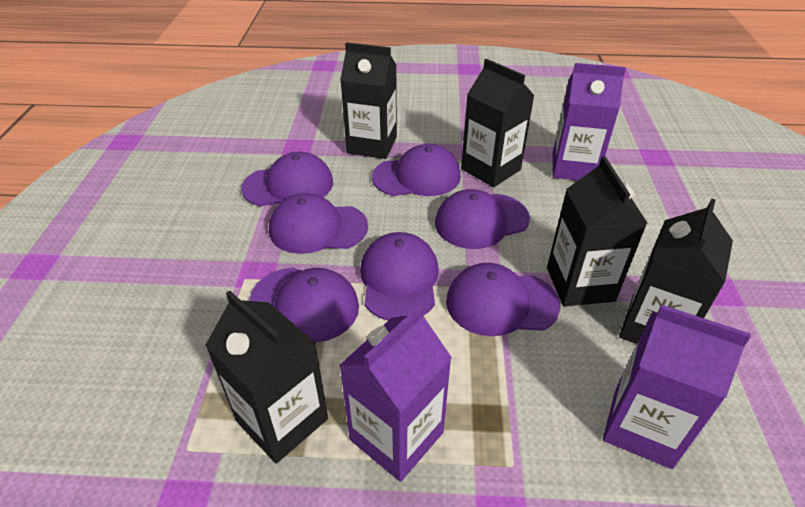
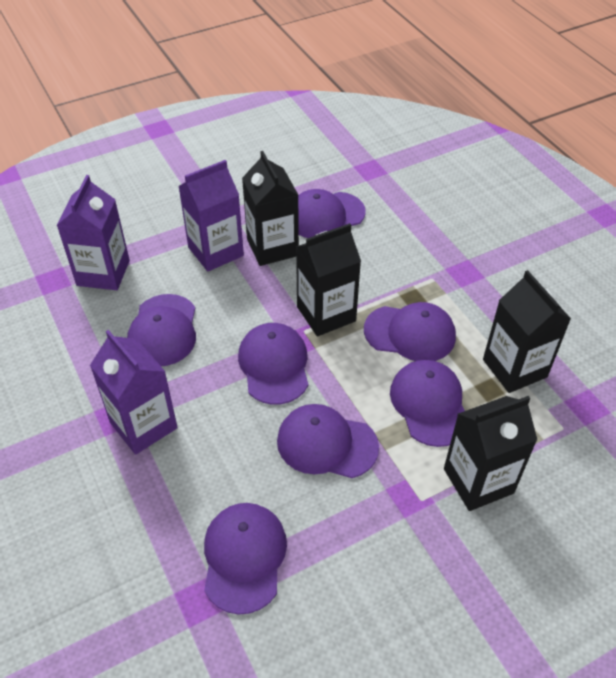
black carton: 5 -> 4

